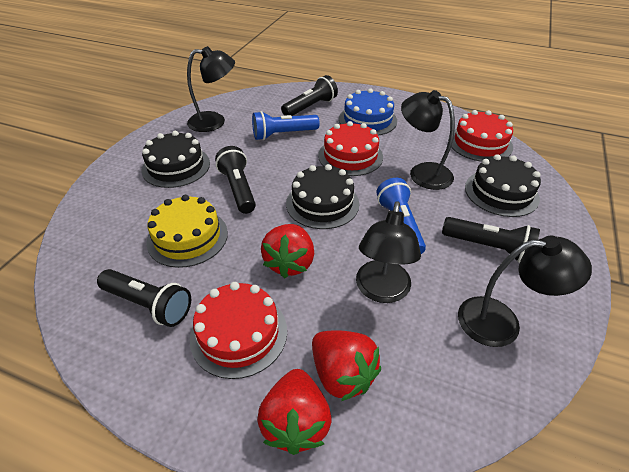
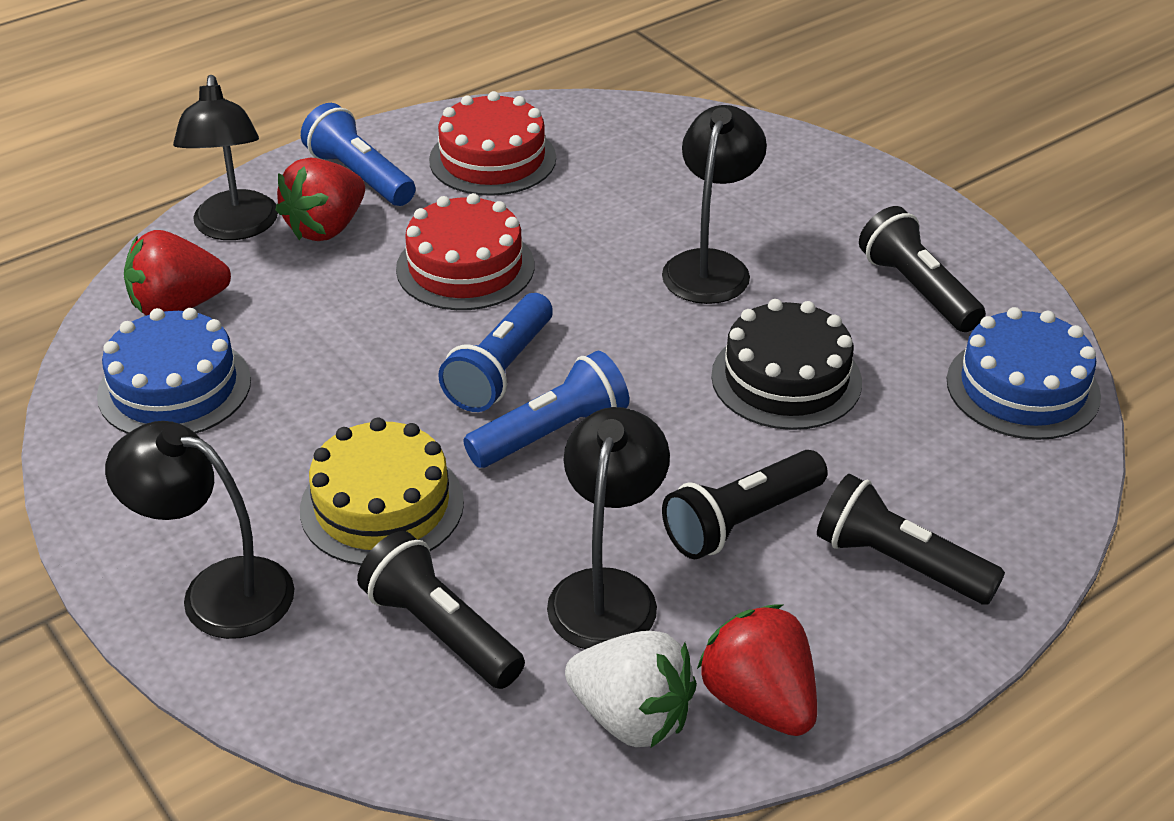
black cake: 3 -> 1
blue cake: 1 -> 2
blue flashlight: 2 -> 3
red cake: 3 -> 2
white strawberry: 0 -> 1

